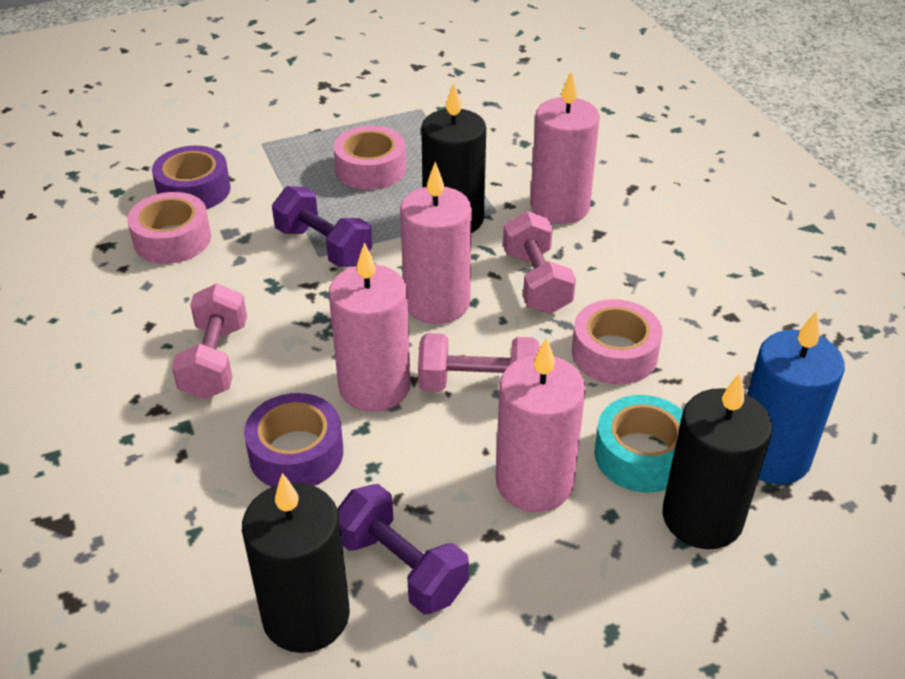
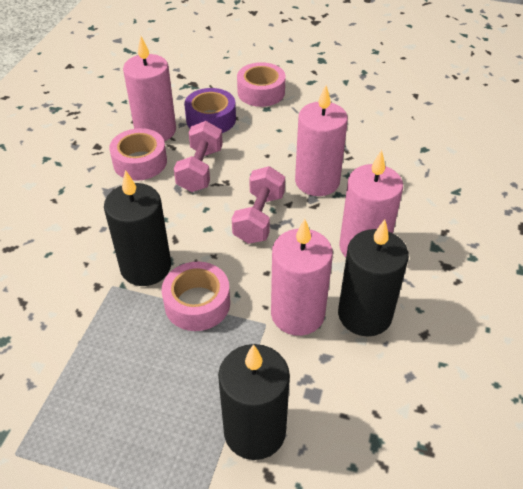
blue candle: 1 -> 0
pink dumbbell: 3 -> 2
purple dumbbell: 2 -> 0
purple tape: 2 -> 1
turquoise tape: 1 -> 0

